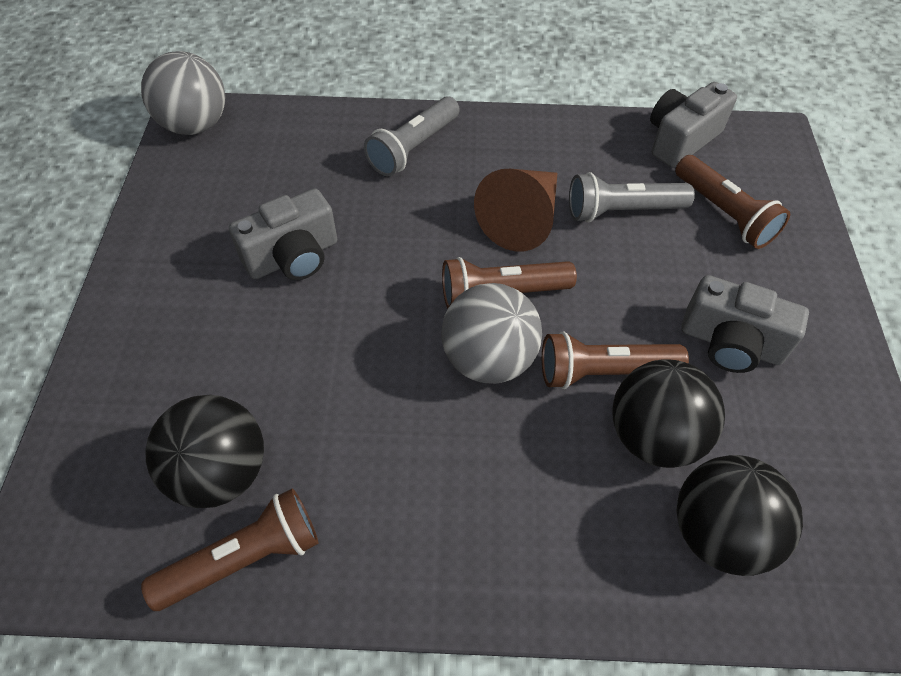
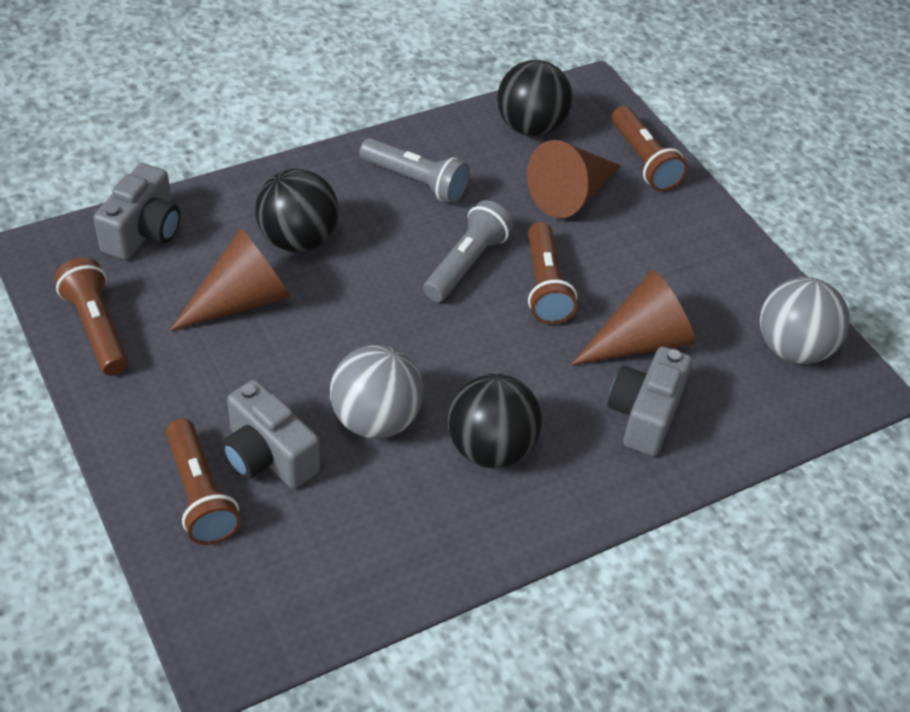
brown cone: 1 -> 3

